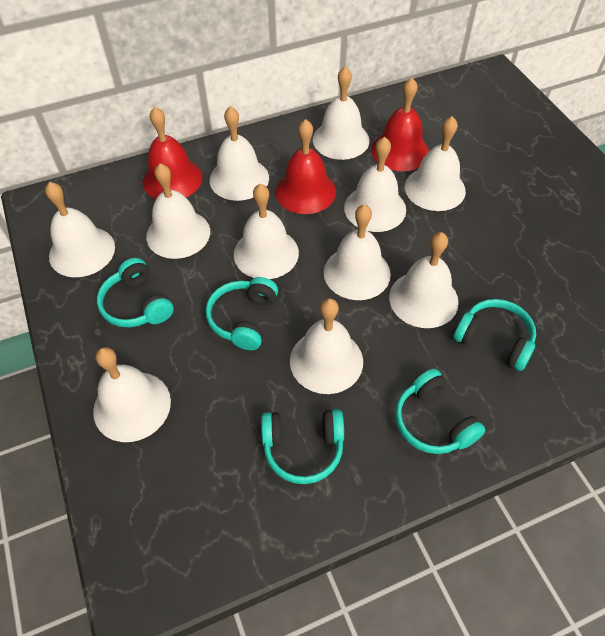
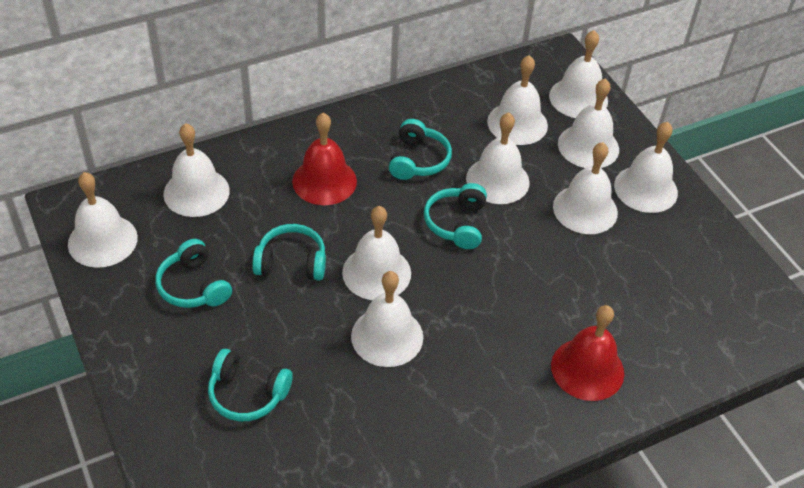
red bell: 3 -> 2
white bell: 11 -> 10

